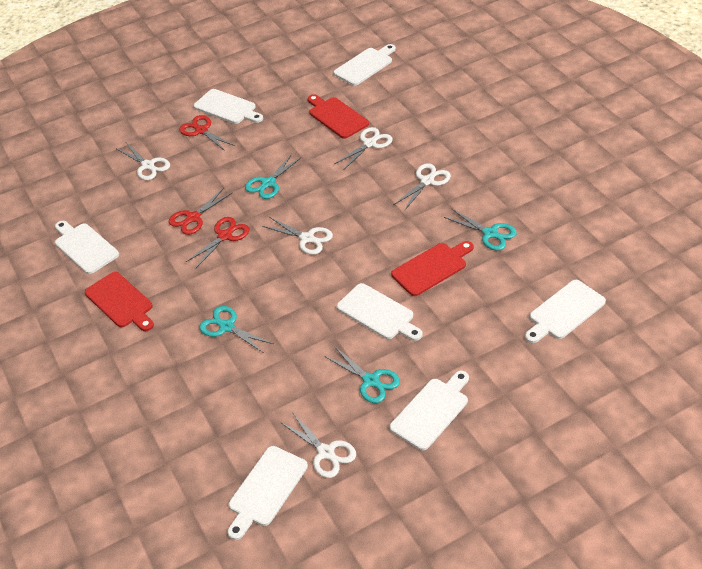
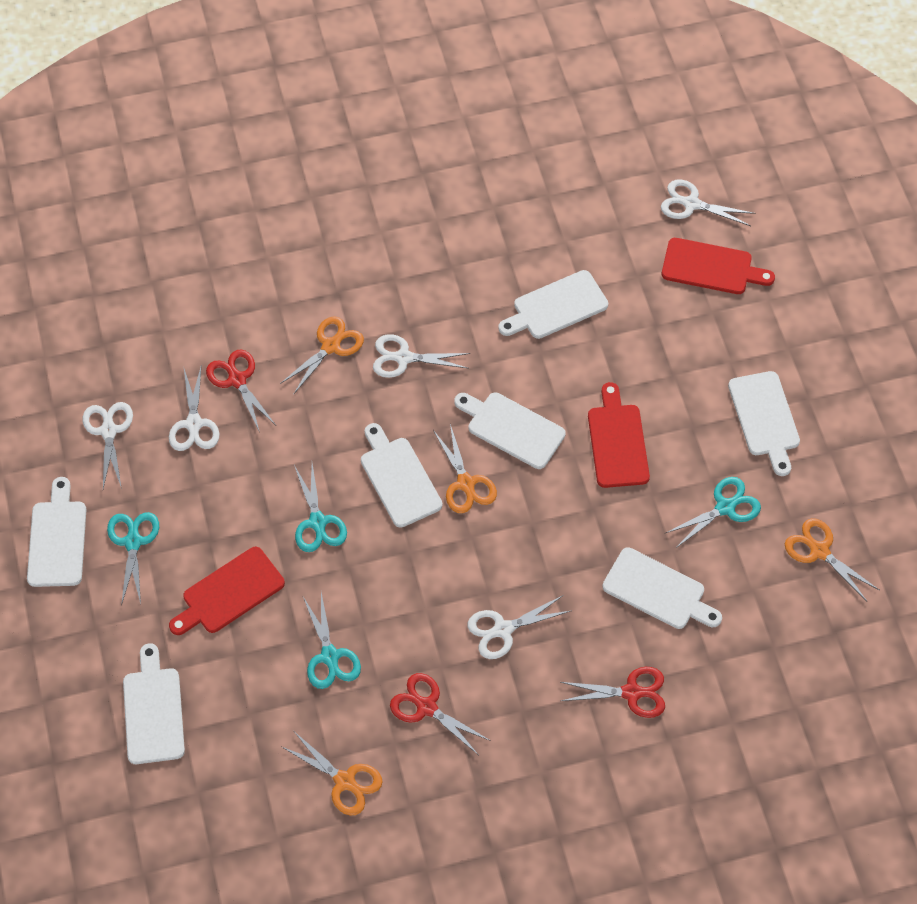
orange scissors: 0 -> 4

